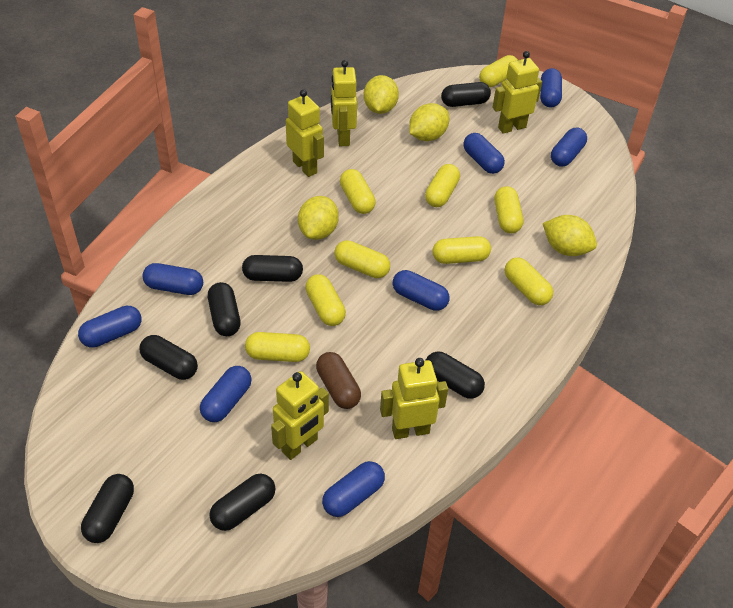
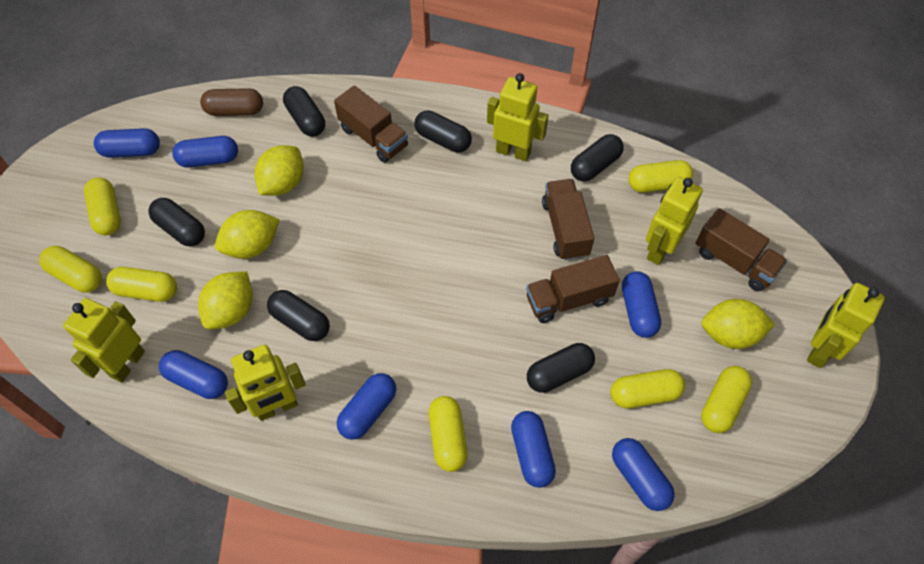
black capsule: 7 -> 6
blue capsule: 8 -> 7
brown truck: 0 -> 4
yellow capsule: 9 -> 7

